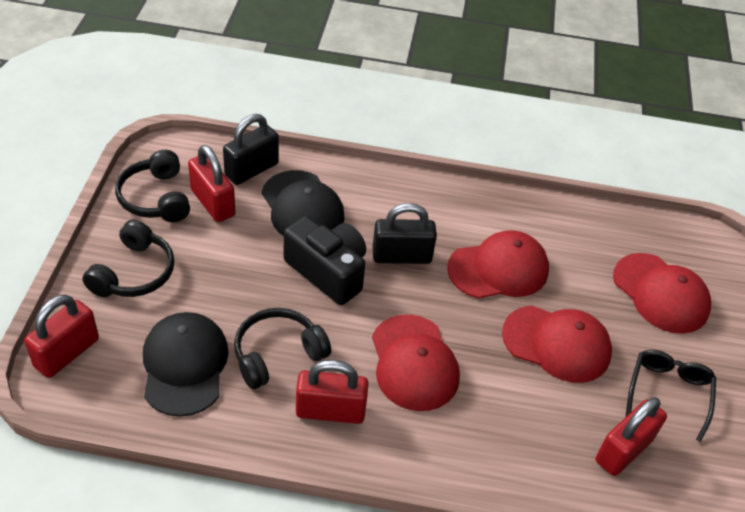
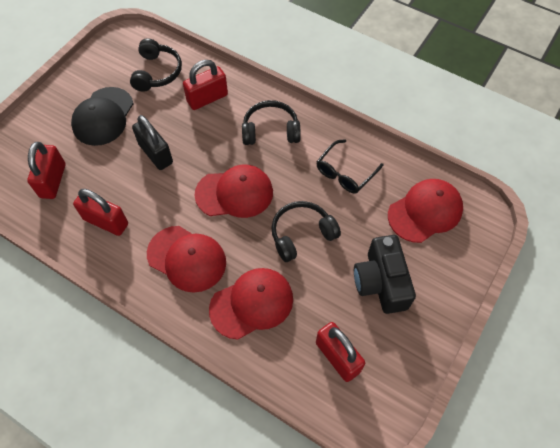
black cap: 2 -> 1
black padlock: 2 -> 1

